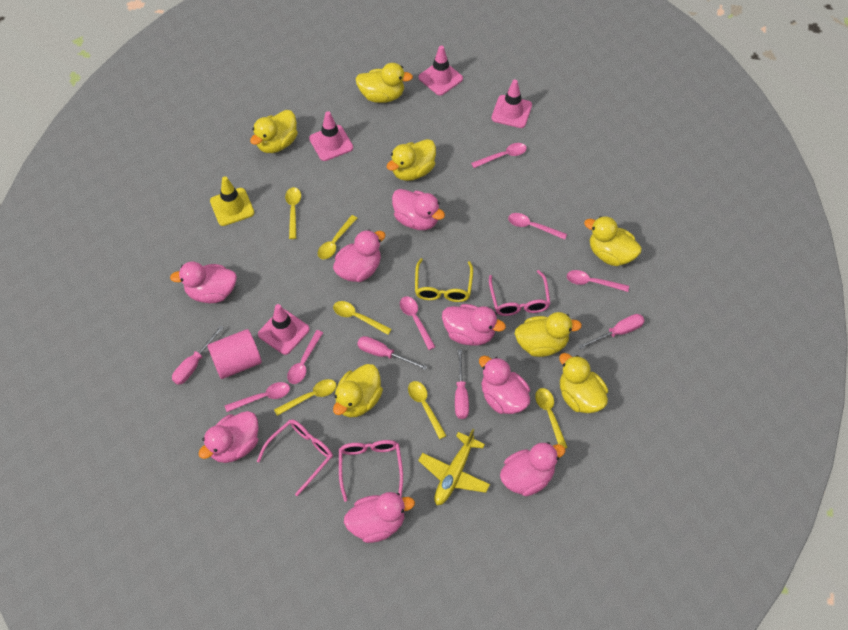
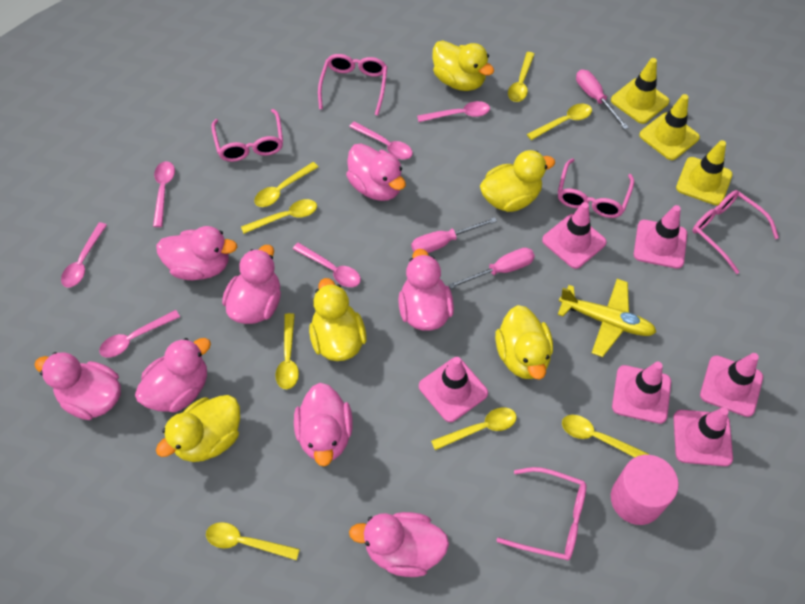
pink glasses: 3 -> 5
pink screwdriver: 4 -> 3
pink traffic cone: 4 -> 6
yellow duck: 7 -> 5
yellow glasses: 1 -> 0
yellow spoon: 6 -> 8
yellow traffic cone: 1 -> 3

